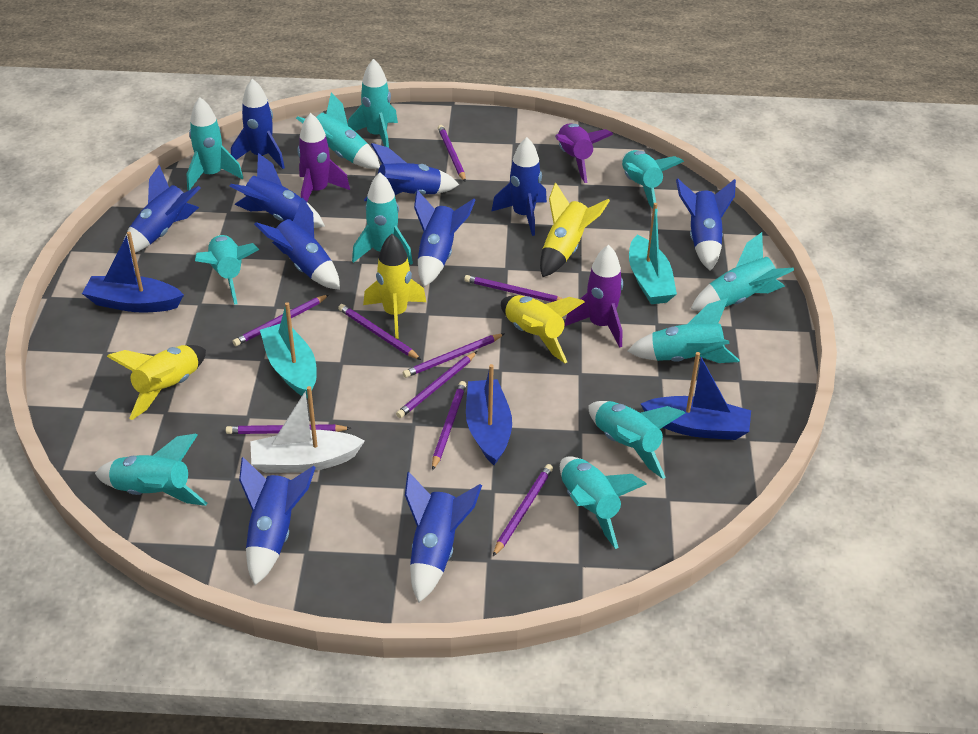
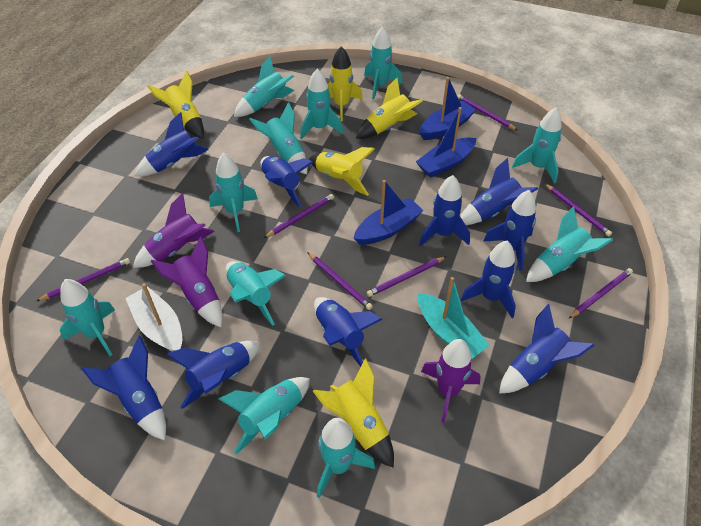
purple pencil: 9 -> 7
turquoise boat: 2 -> 1
yellow rocket: 4 -> 5

